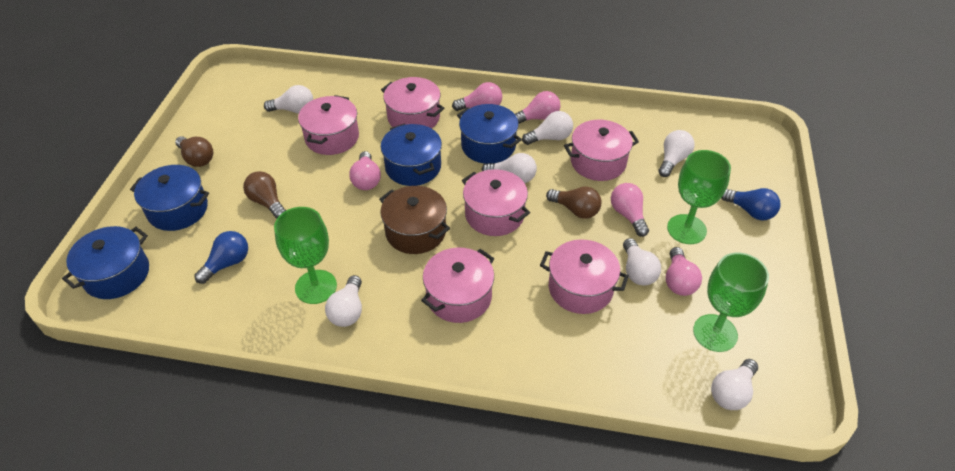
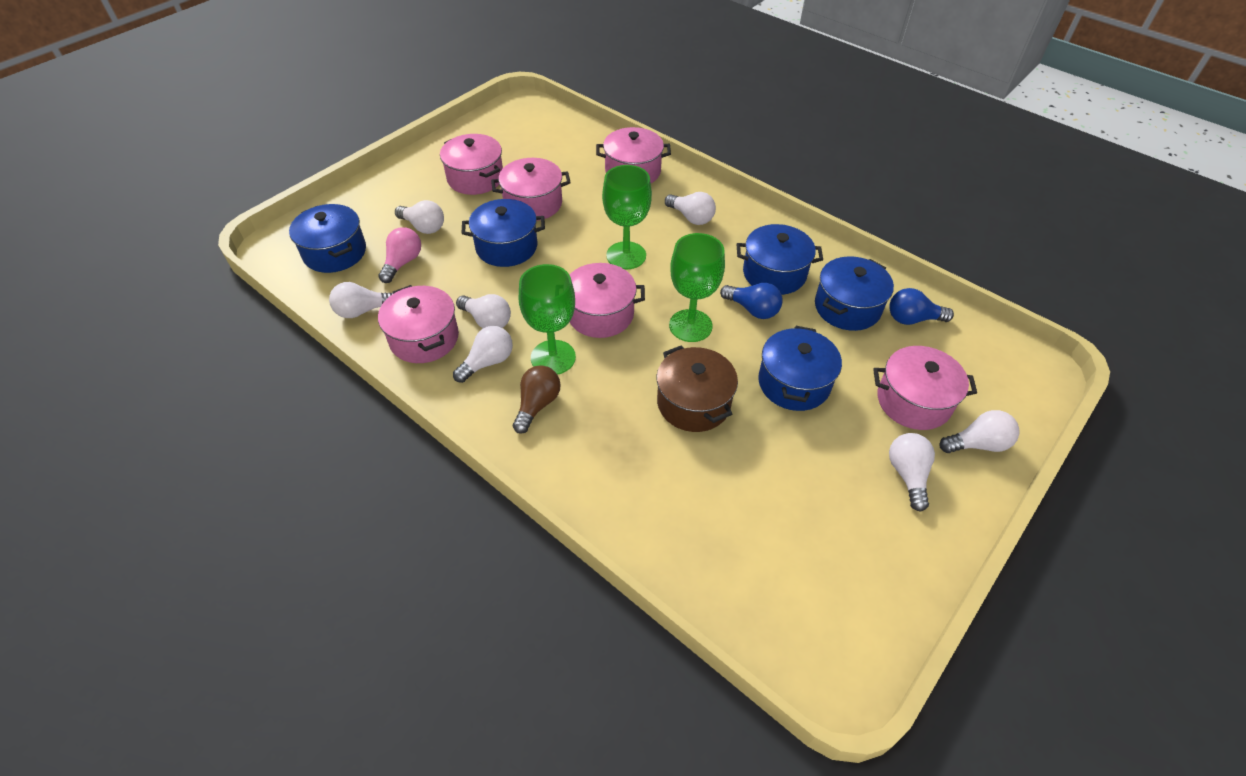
blue pot: 4 -> 5
brown light bulb: 3 -> 1
pink light bulb: 5 -> 1

